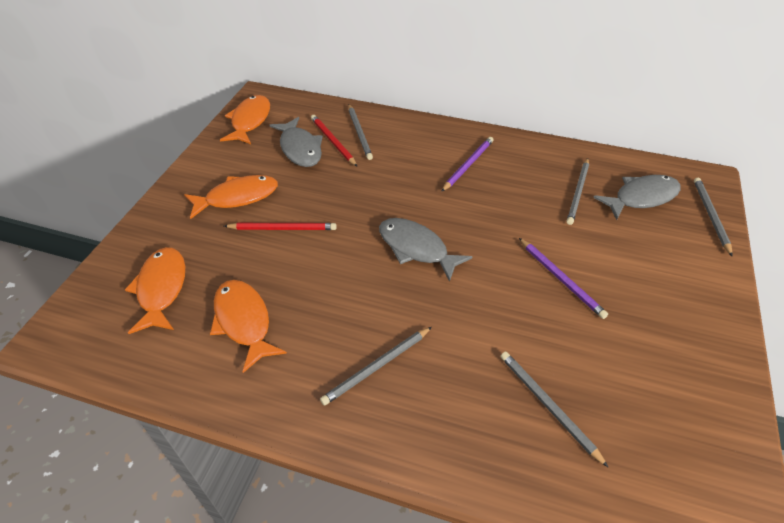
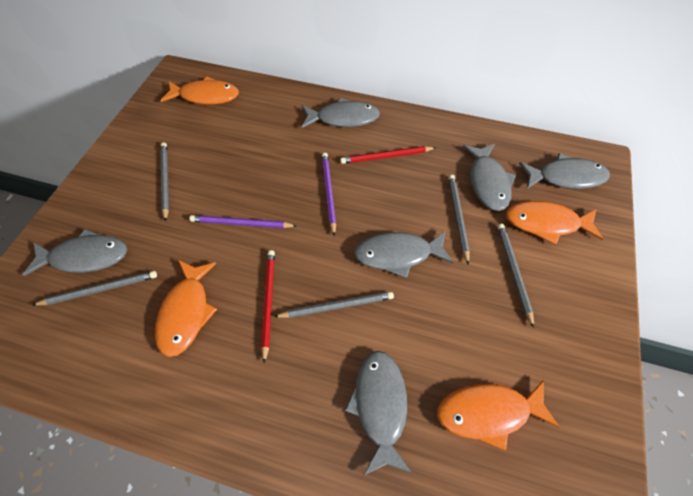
grey fish: 3 -> 6

